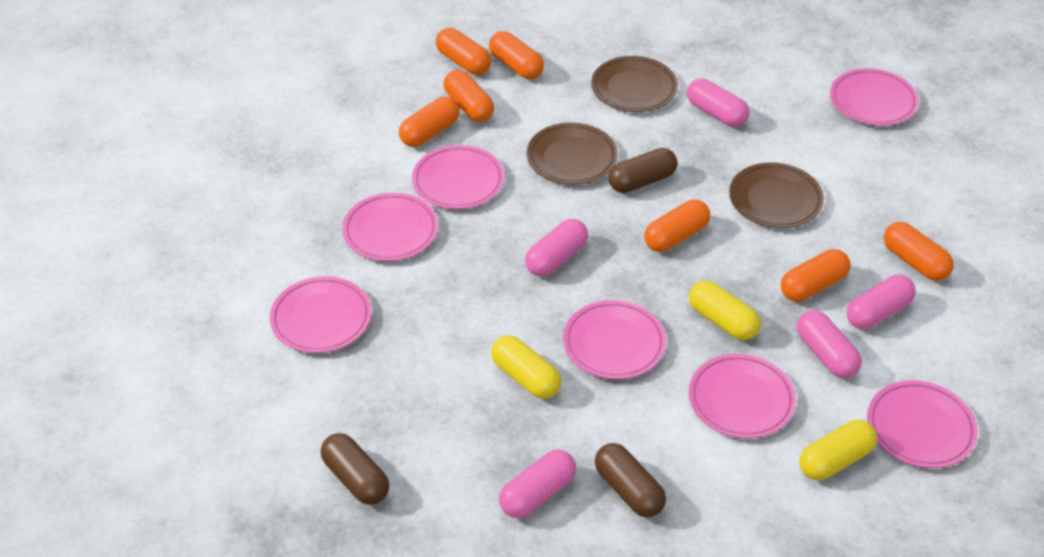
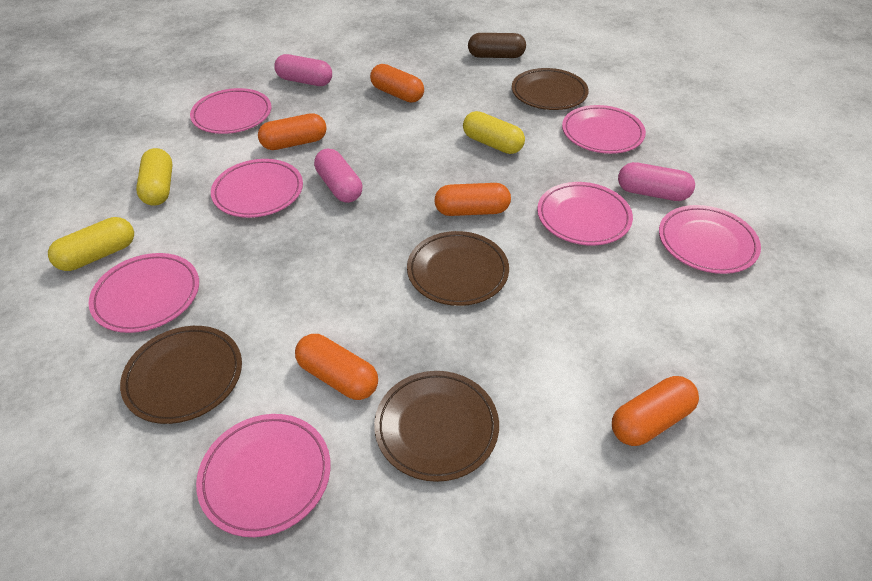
brown capsule: 3 -> 1
brown plate: 3 -> 4
orange capsule: 7 -> 5
pink capsule: 5 -> 3

